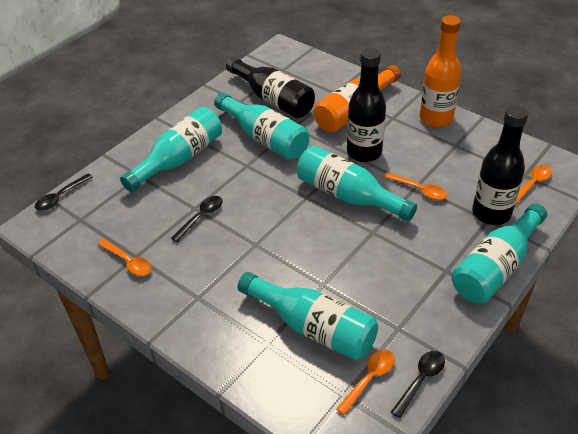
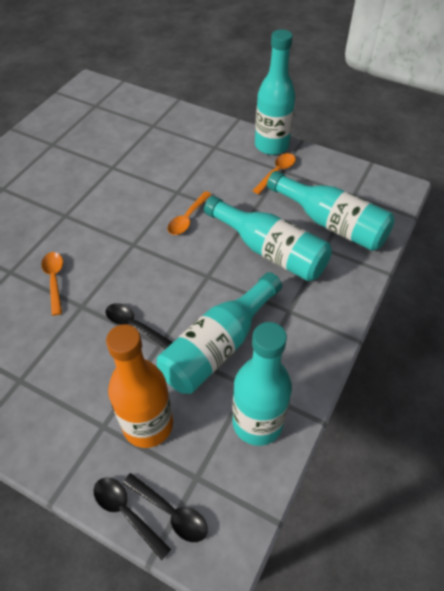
black bottle: 3 -> 0
orange bottle: 2 -> 1
orange spoon: 4 -> 3

